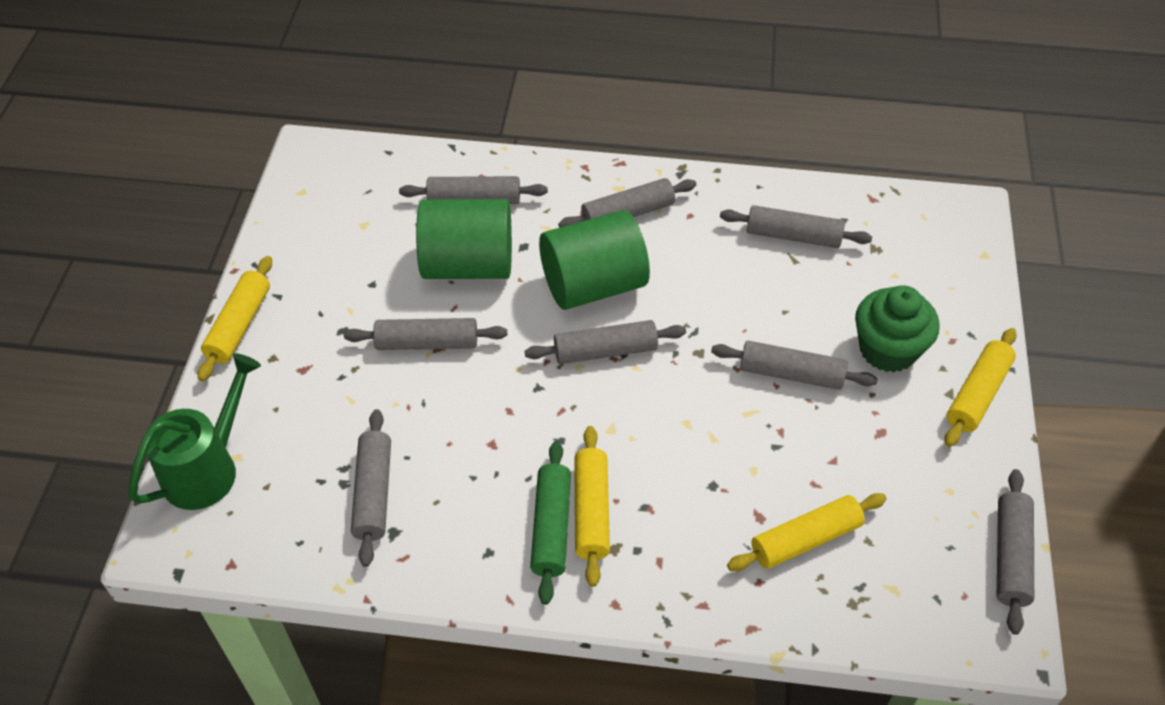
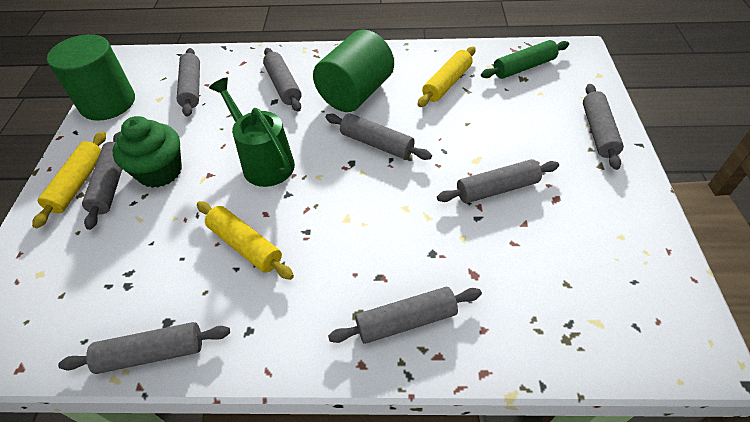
yellow rolling pin: 4 -> 3

